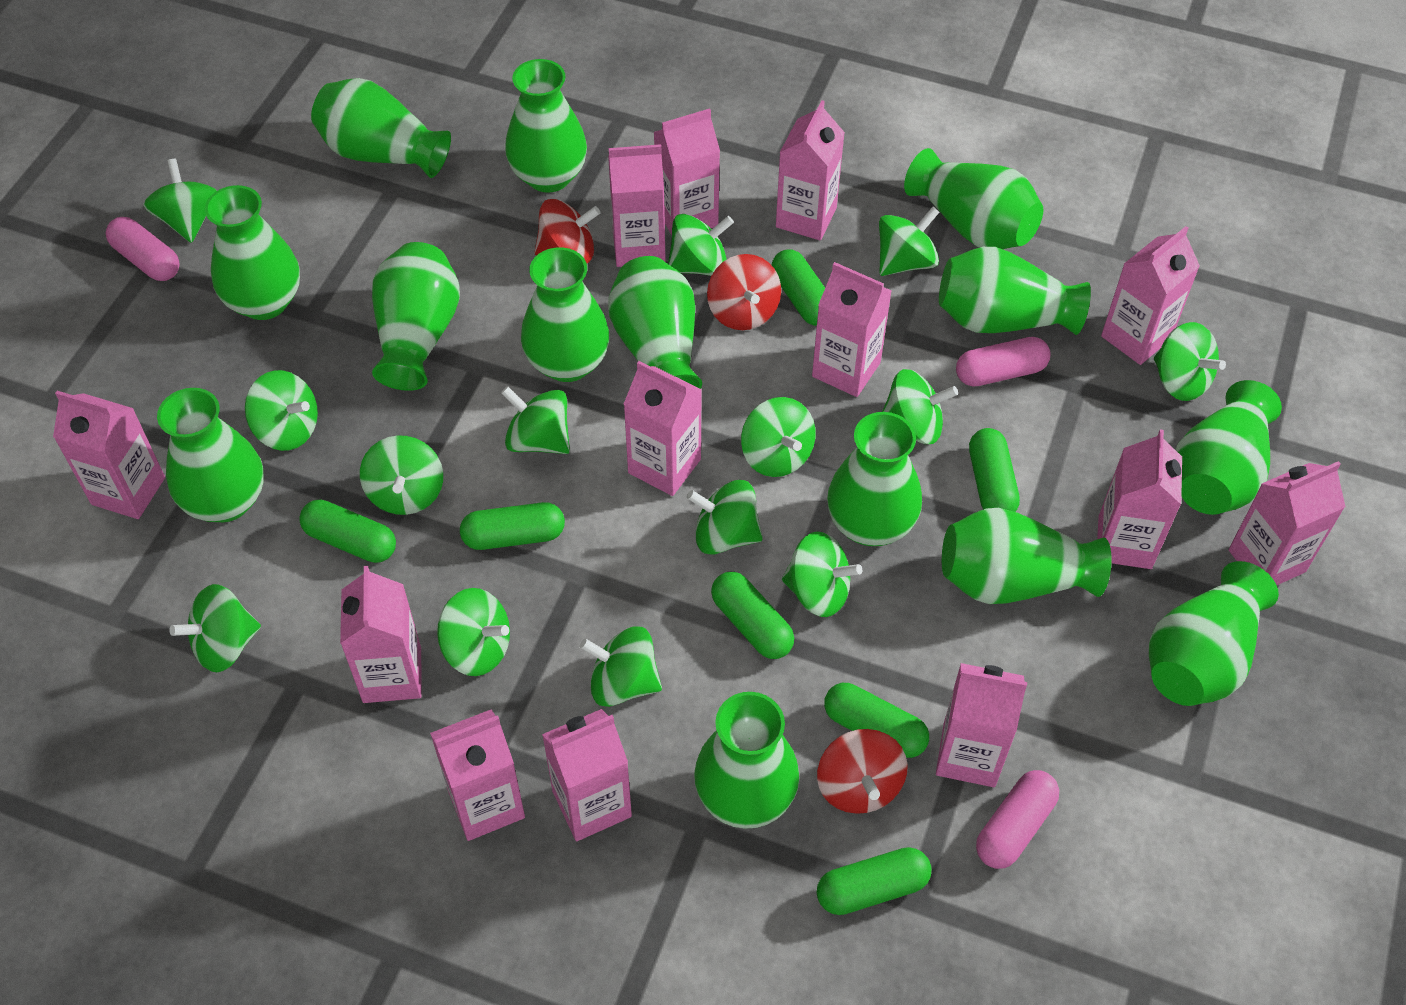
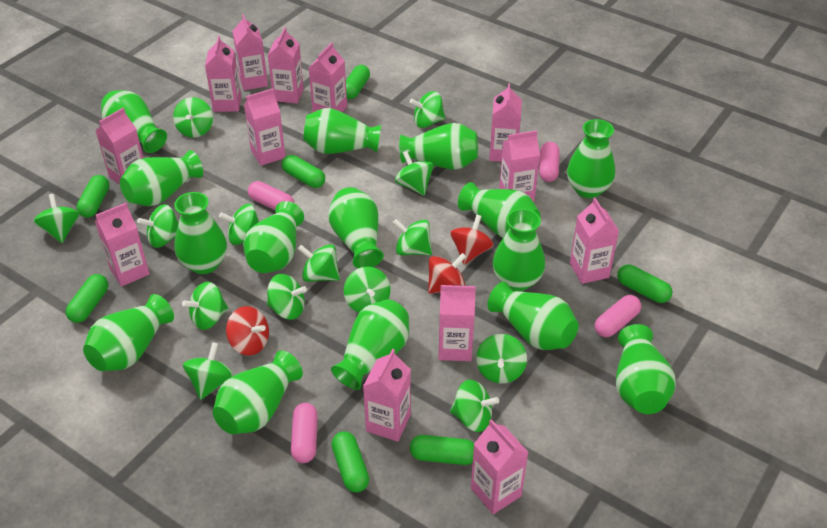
green vase: 14 -> 15
pink capsule: 3 -> 4

